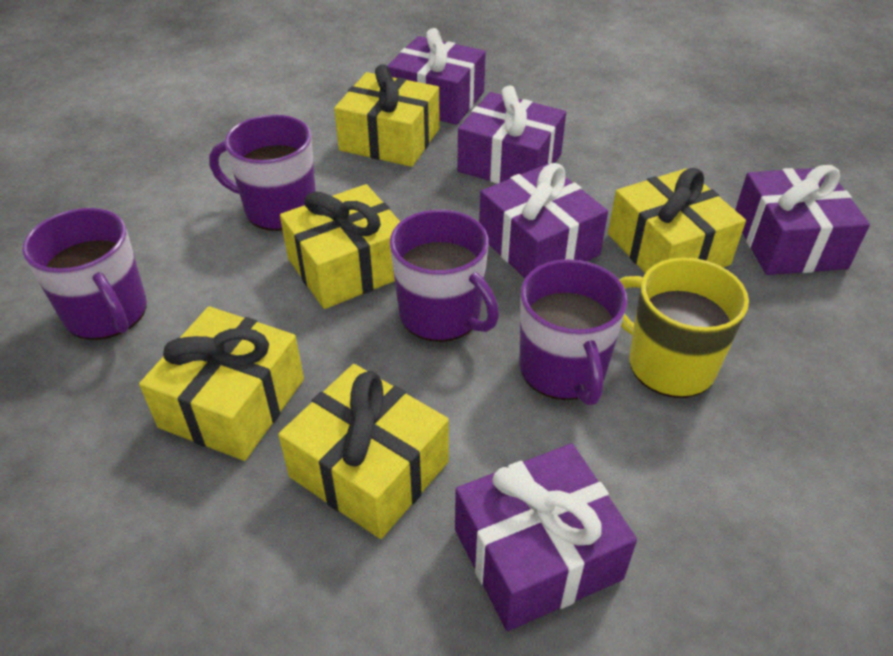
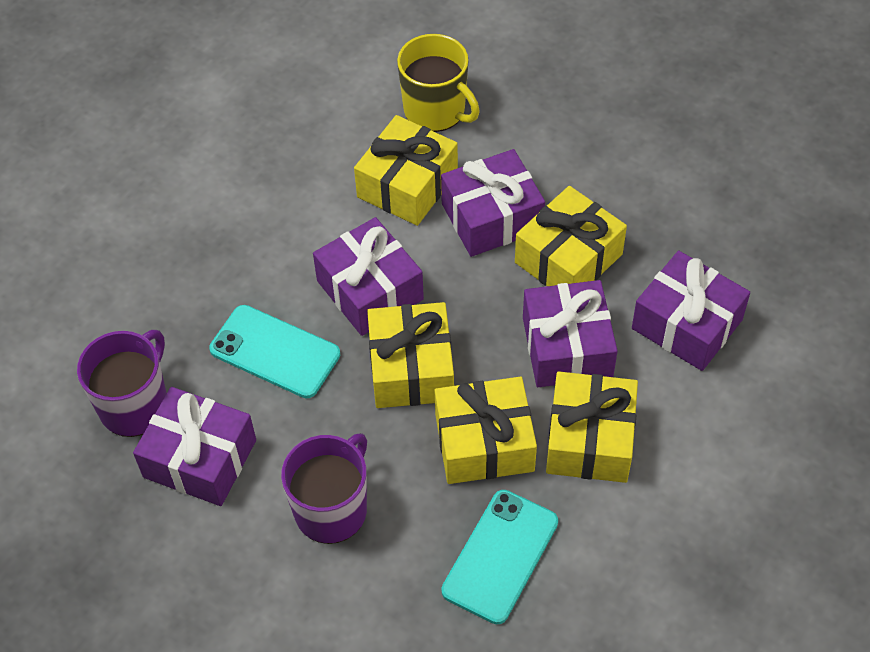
purple mug: 4 -> 2
turquoise phone: 0 -> 2

